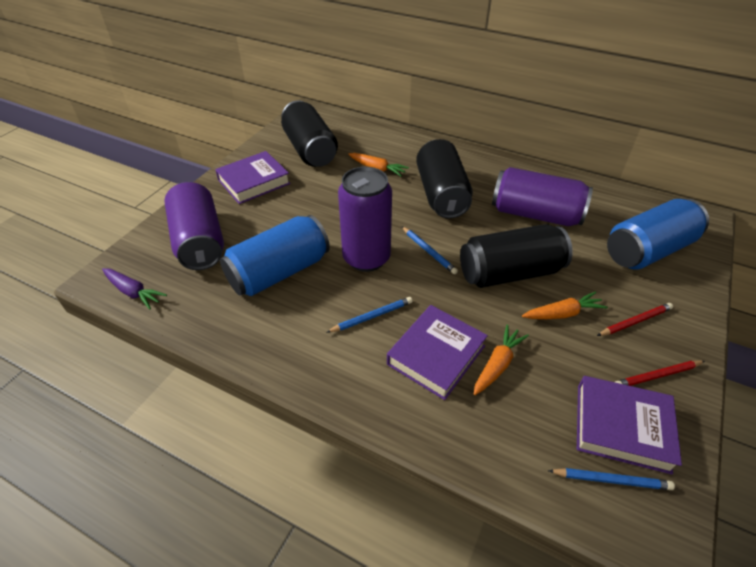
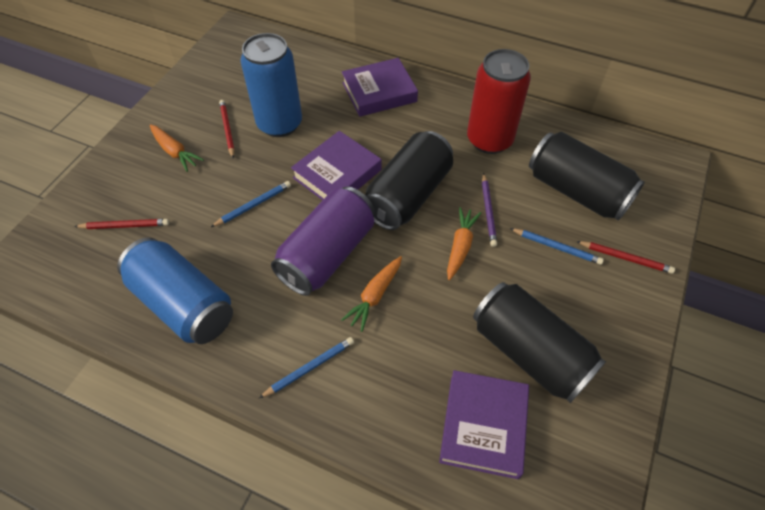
purple can: 3 -> 1
purple carrot: 1 -> 0
purple pencil: 0 -> 1
red can: 0 -> 1
red pencil: 2 -> 3

